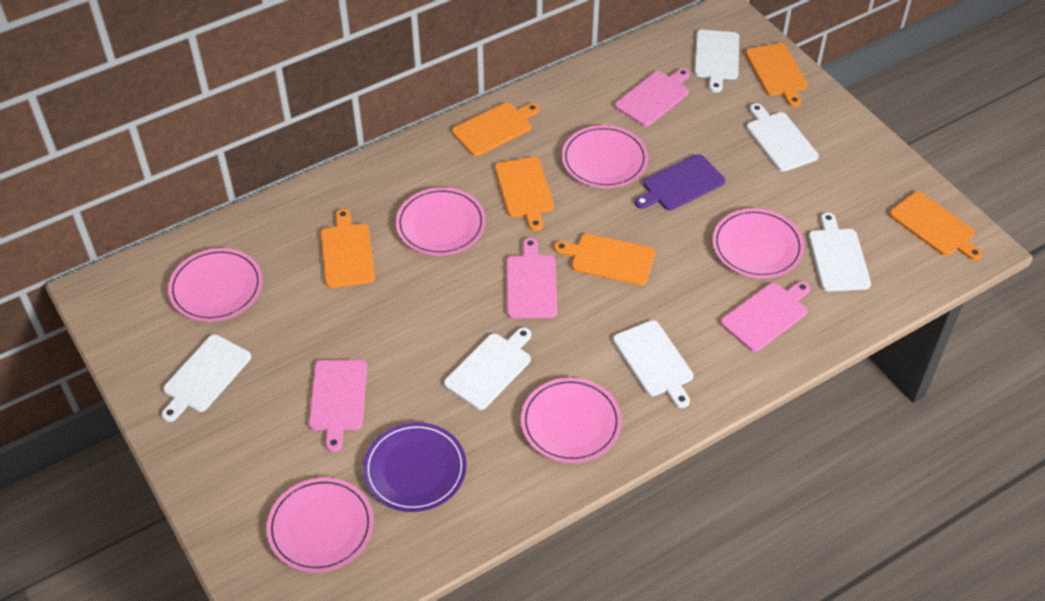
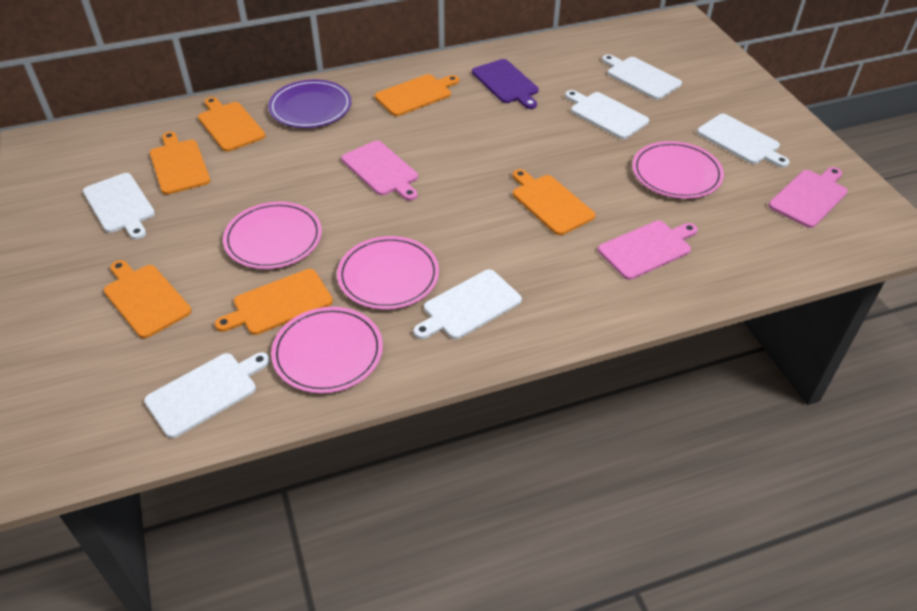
pink cutting board: 4 -> 3
pink plate: 6 -> 4

